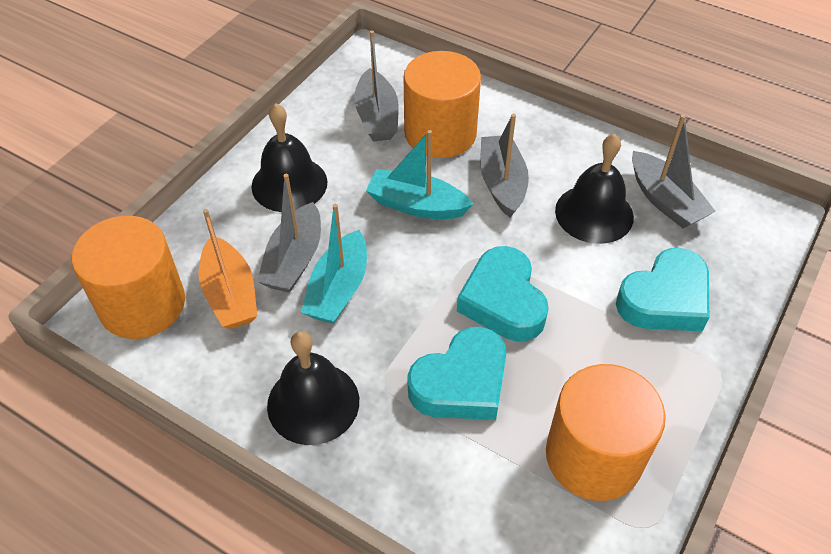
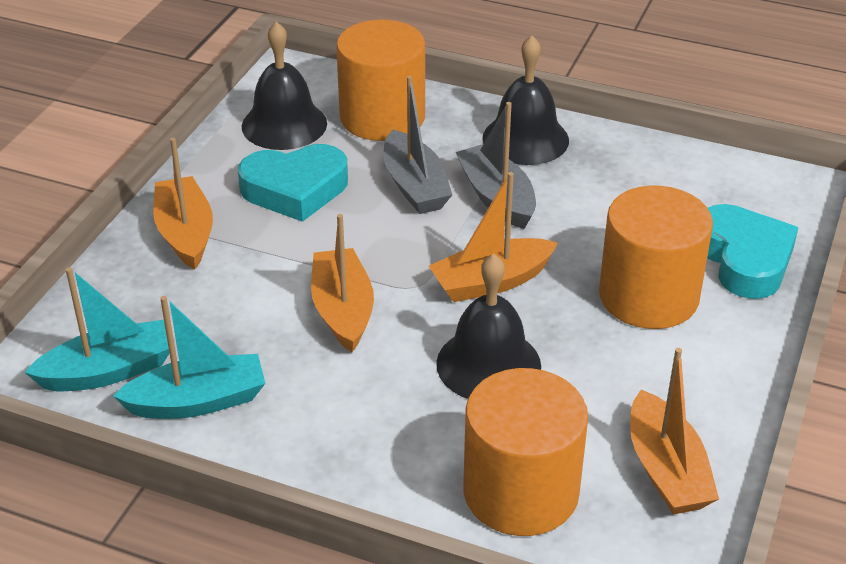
grey boat: 4 -> 2
orange boat: 1 -> 4
turquoise heart: 3 -> 2

